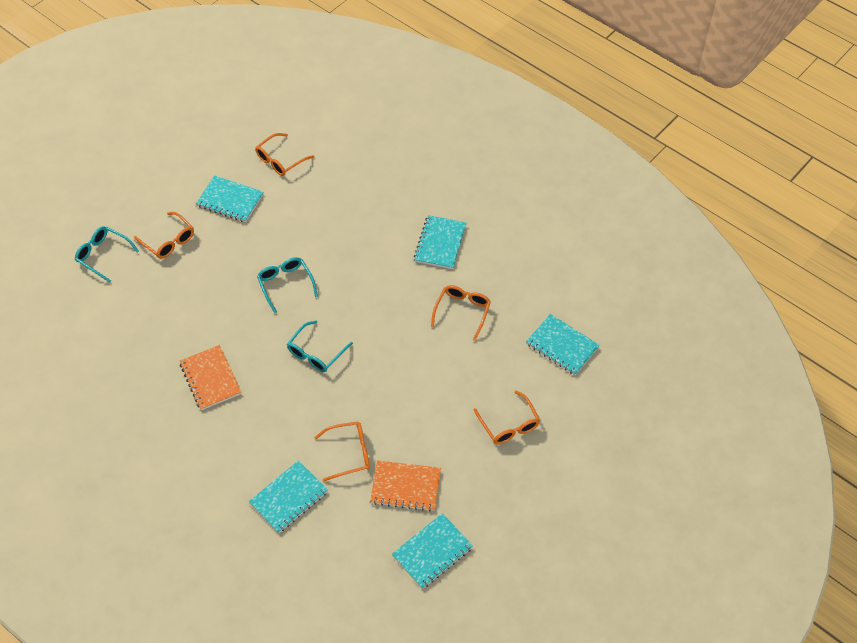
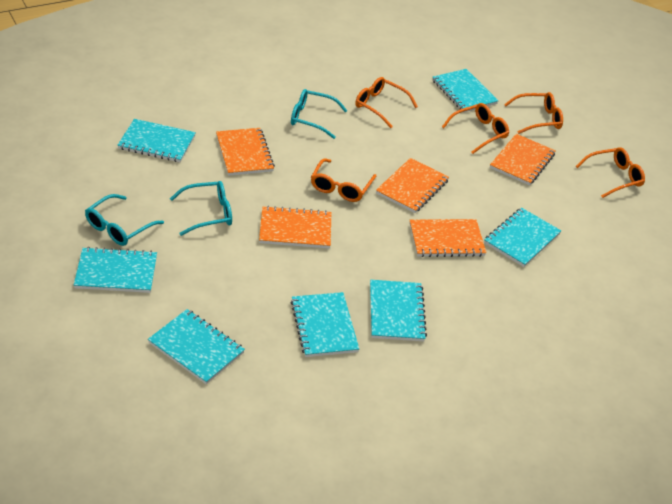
orange notebook: 2 -> 5
turquoise notebook: 5 -> 7

